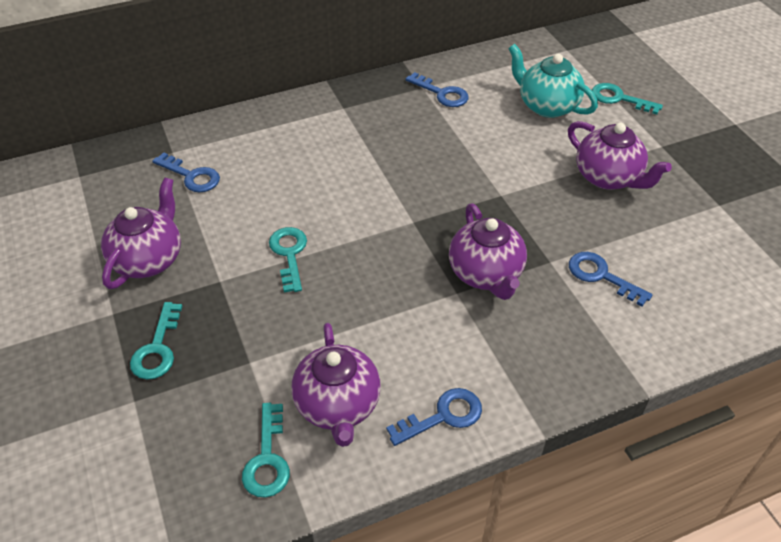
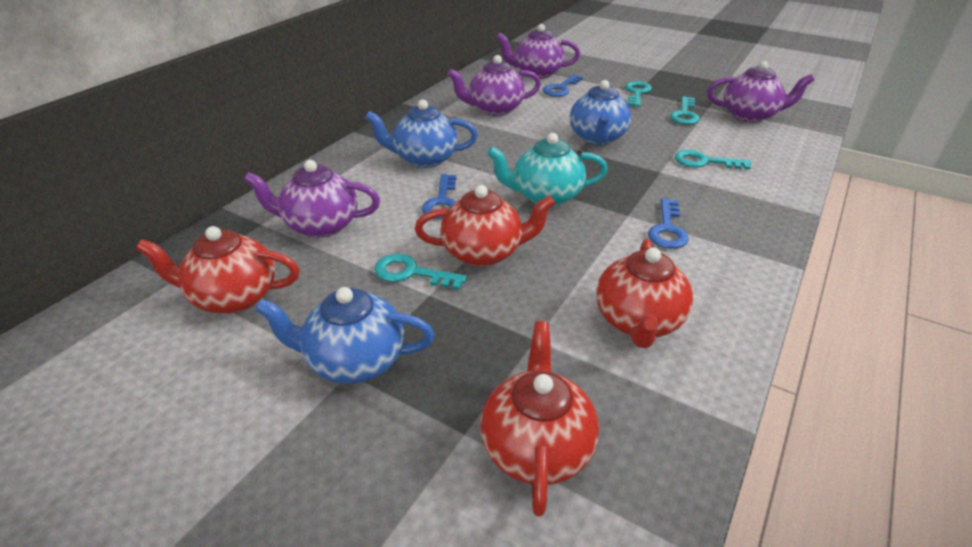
blue key: 4 -> 3
blue teapot: 0 -> 3
red teapot: 0 -> 4

